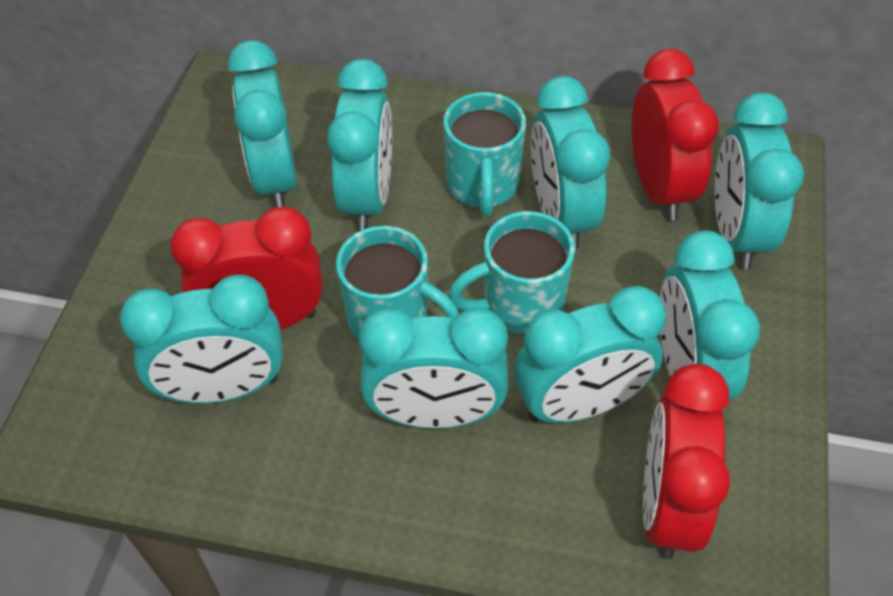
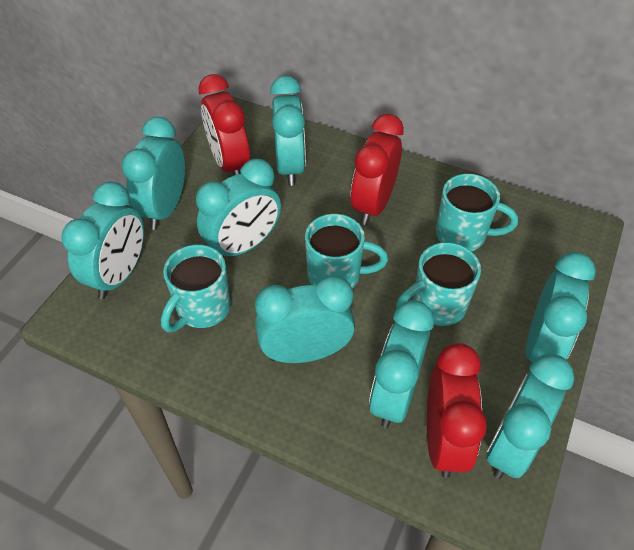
turquoise mug: 3 -> 4

